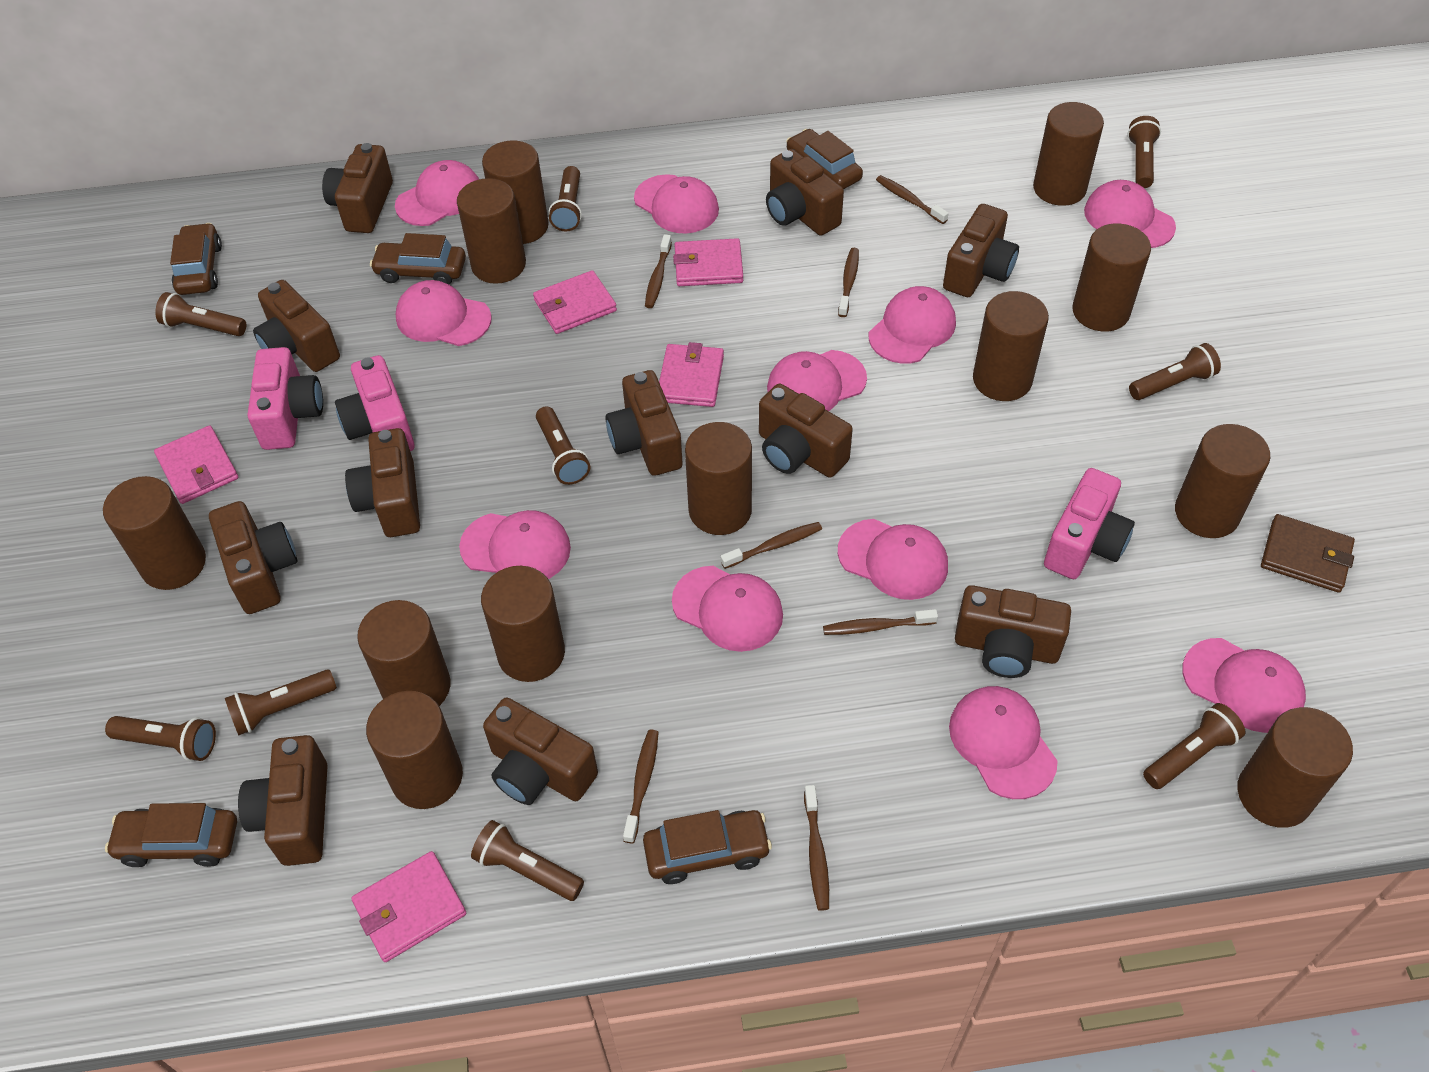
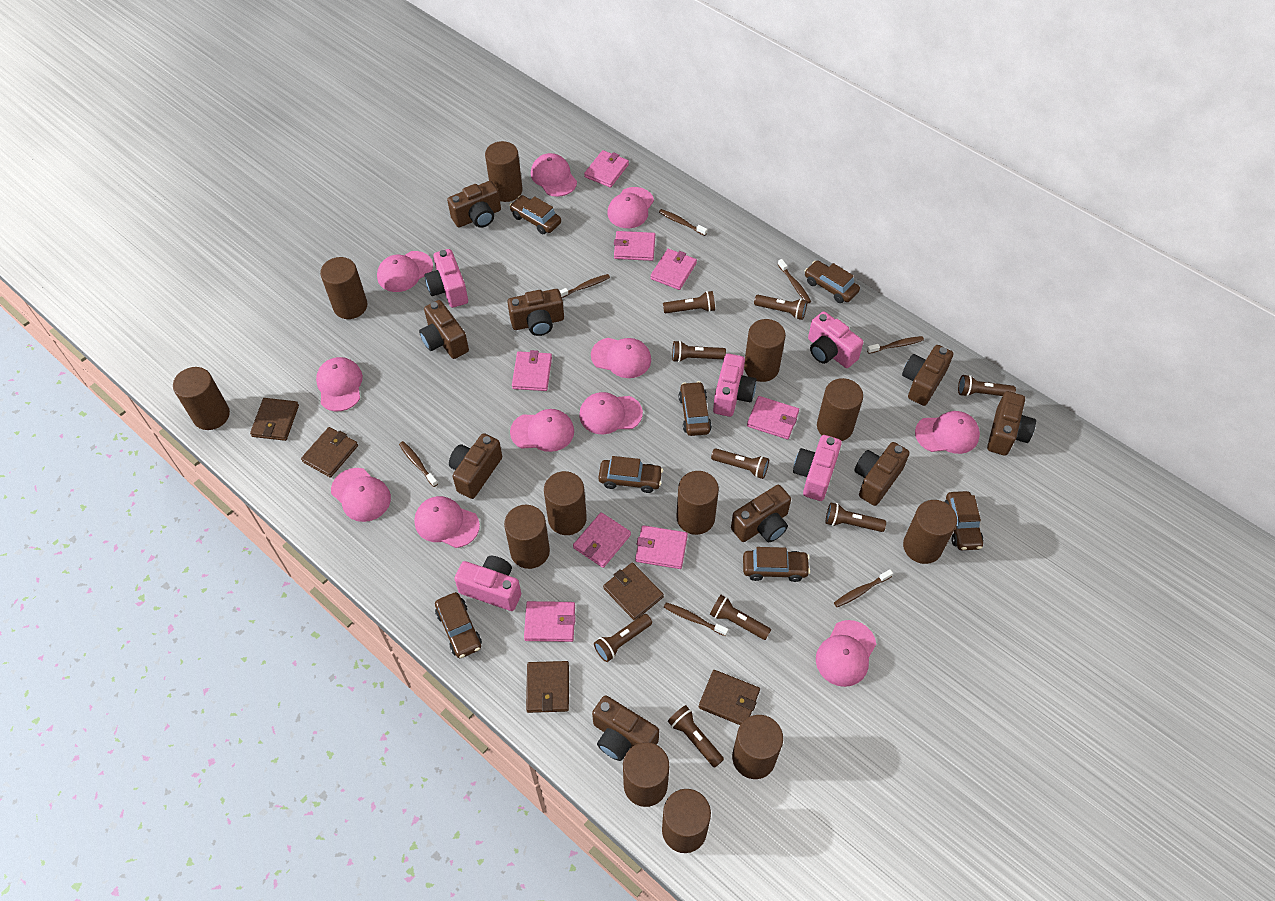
brown camera: 11 -> 9
brown car: 5 -> 7
brown wallet: 1 -> 5
pink camera: 3 -> 5
pink wallet: 5 -> 8

